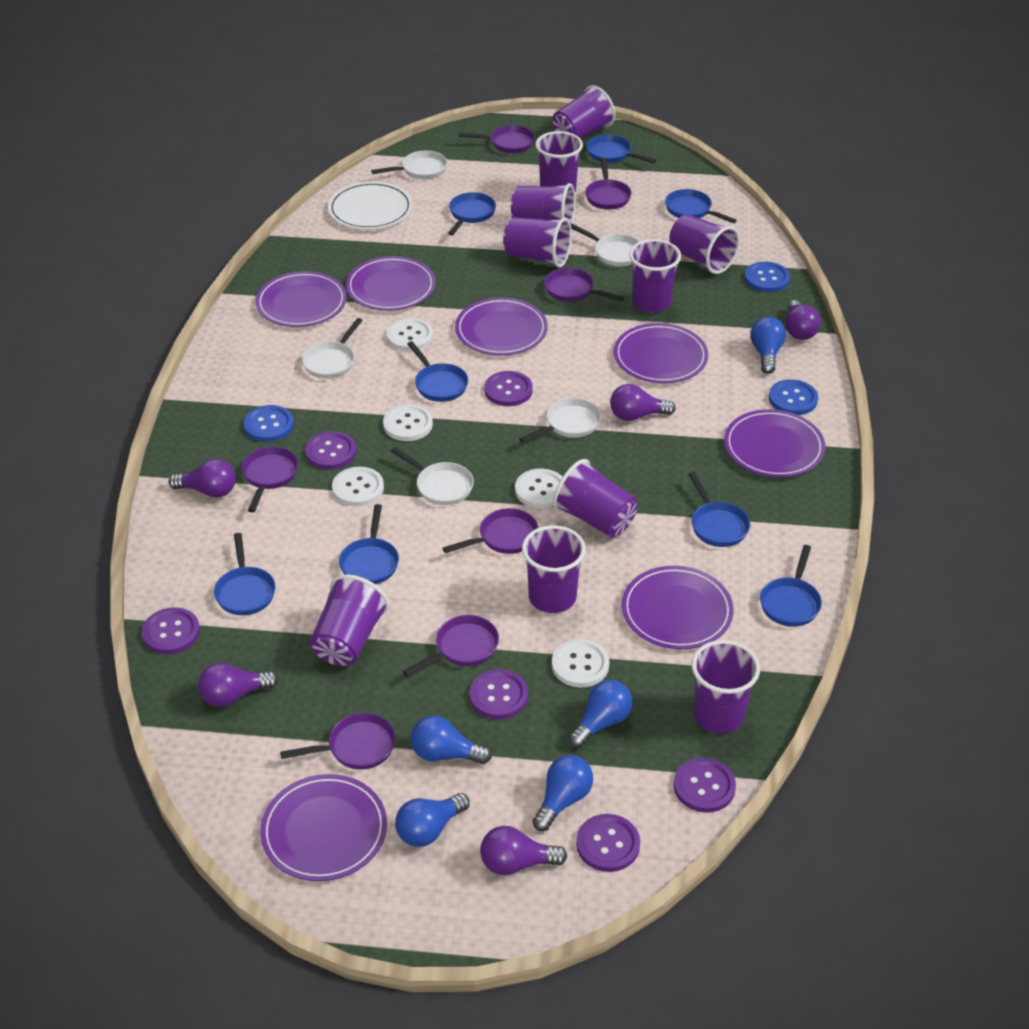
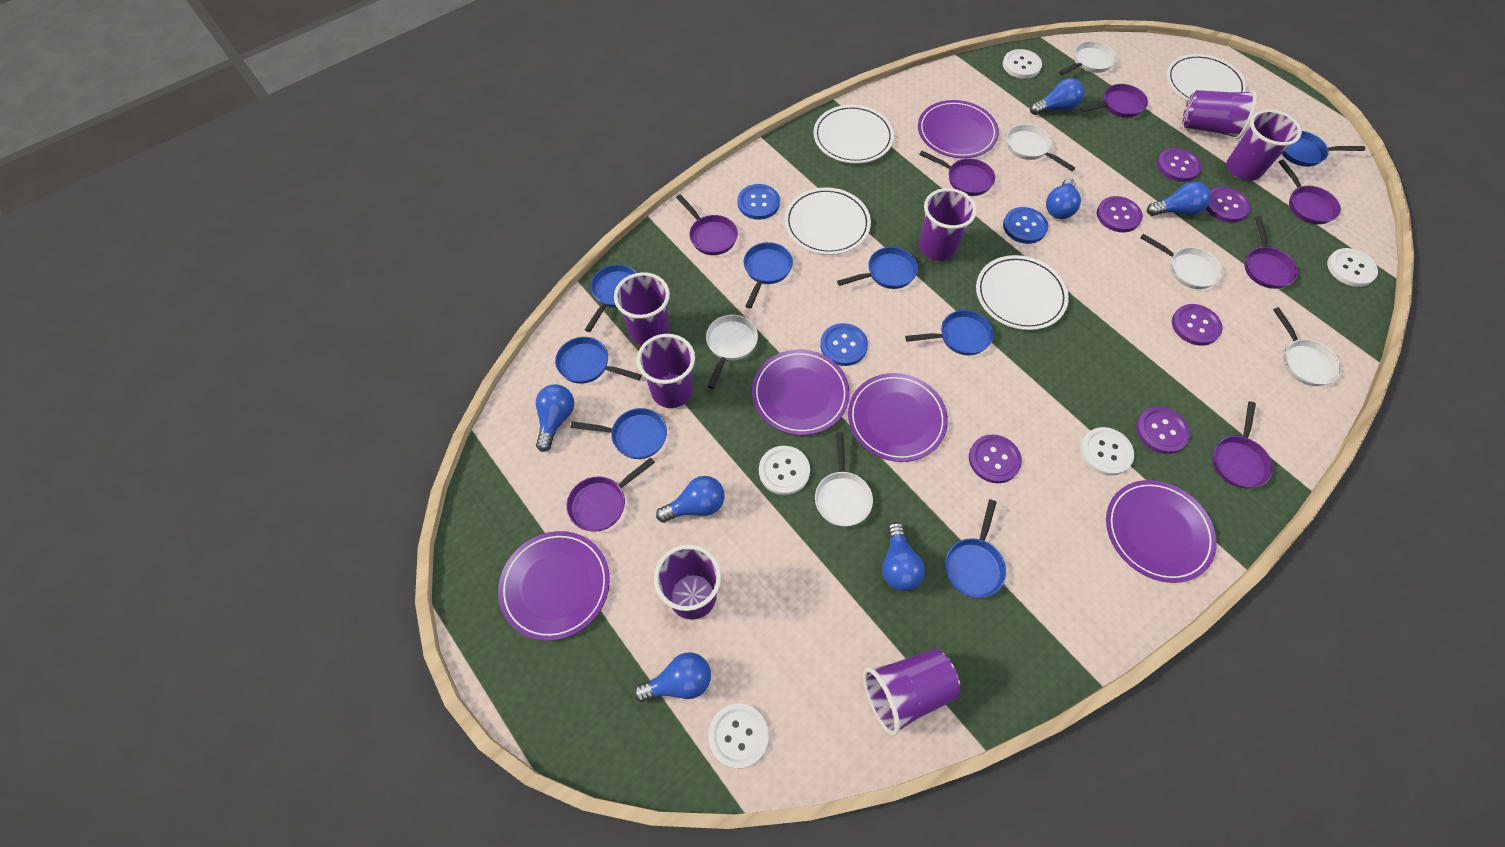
blue light bulb: 5 -> 7
purple cup: 10 -> 7
purple light bulb: 5 -> 0
purple plate: 7 -> 5
white pan: 5 -> 6
white plate: 1 -> 4

